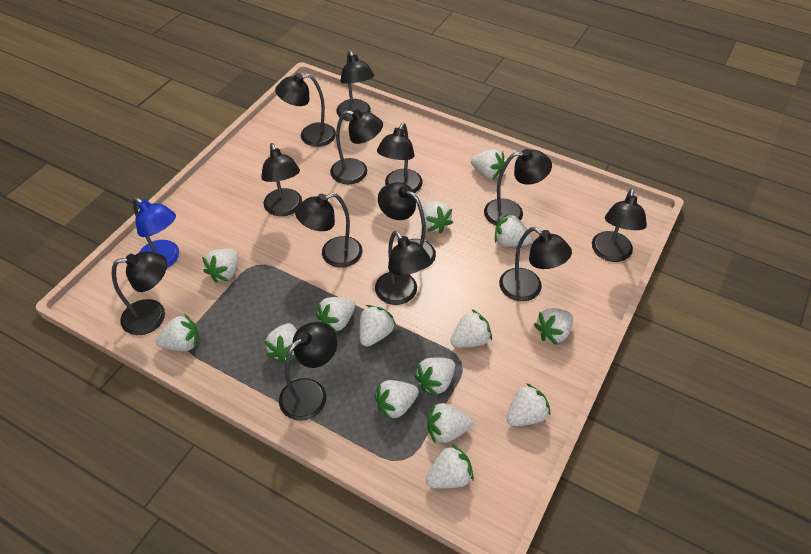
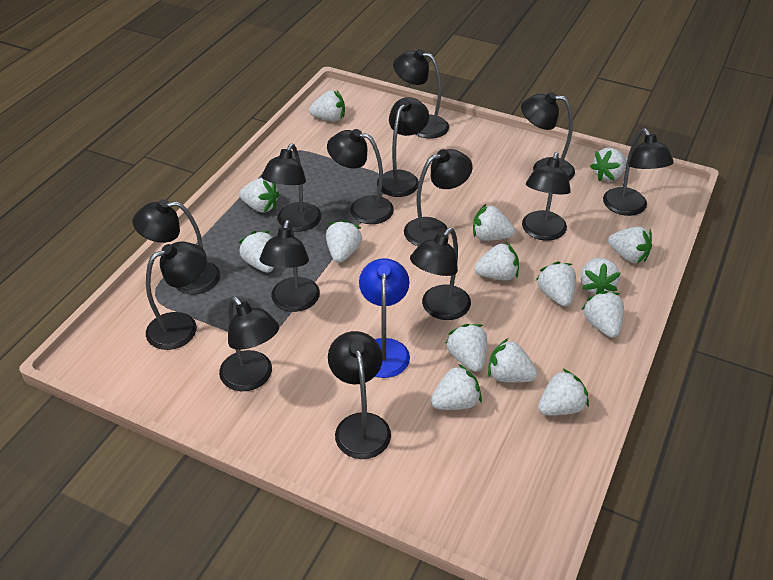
black lamp: 13 -> 14

